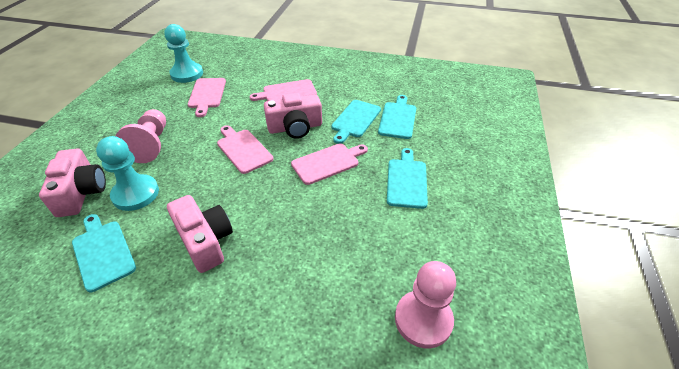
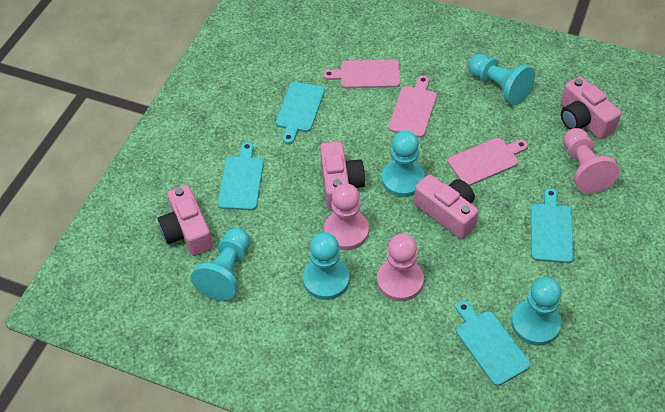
pink camera: 3 -> 4
pink cutting board: 4 -> 3
pink pawn: 2 -> 3
turquoise pawn: 2 -> 5

